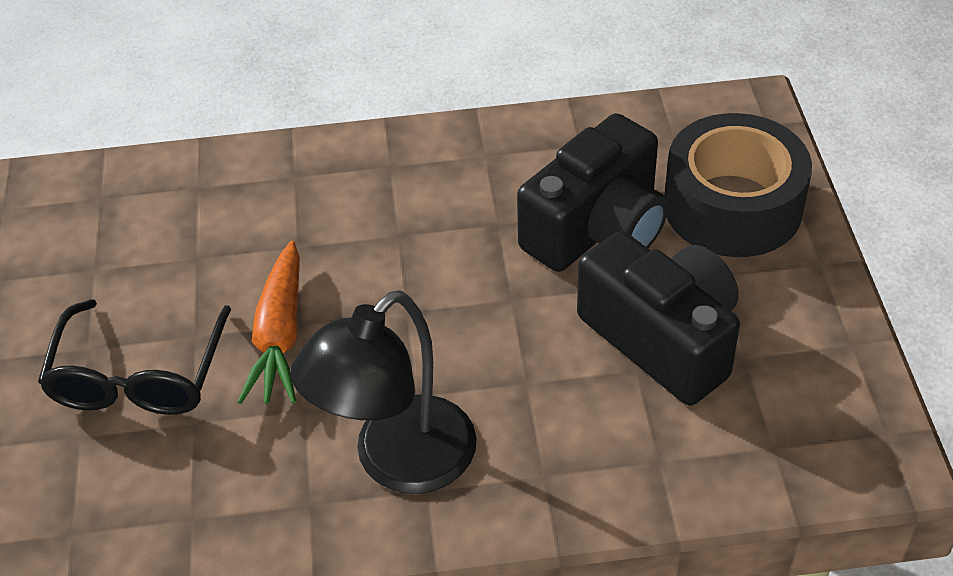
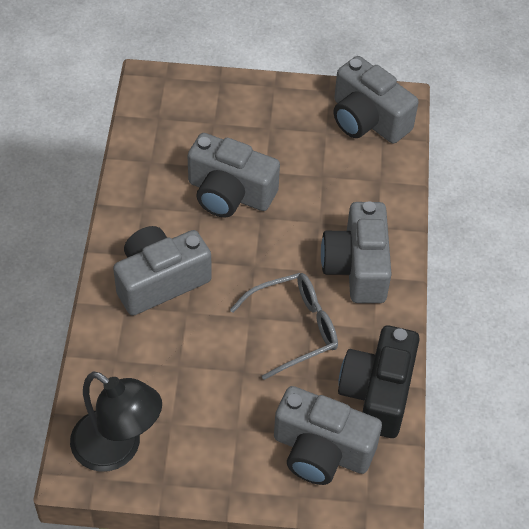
black camera: 2 -> 1
black glasses: 1 -> 0
black tape: 1 -> 0
grey camera: 0 -> 5
grey glasses: 0 -> 1
orange carrot: 1 -> 0

